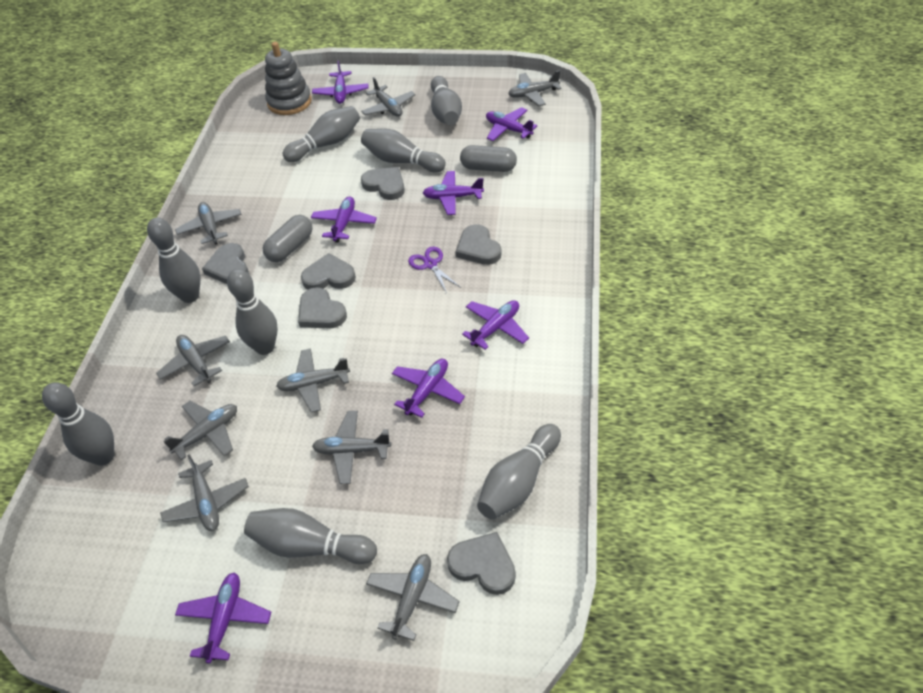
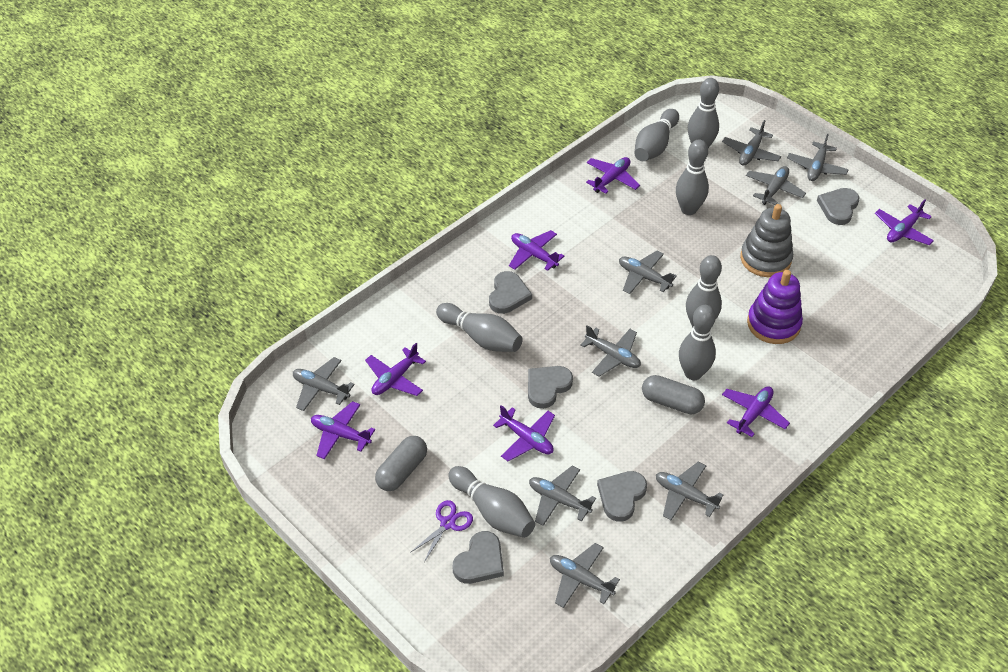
grey bowling pin: 8 -> 7
grey heart: 6 -> 5
purple stacking toy: 0 -> 1

